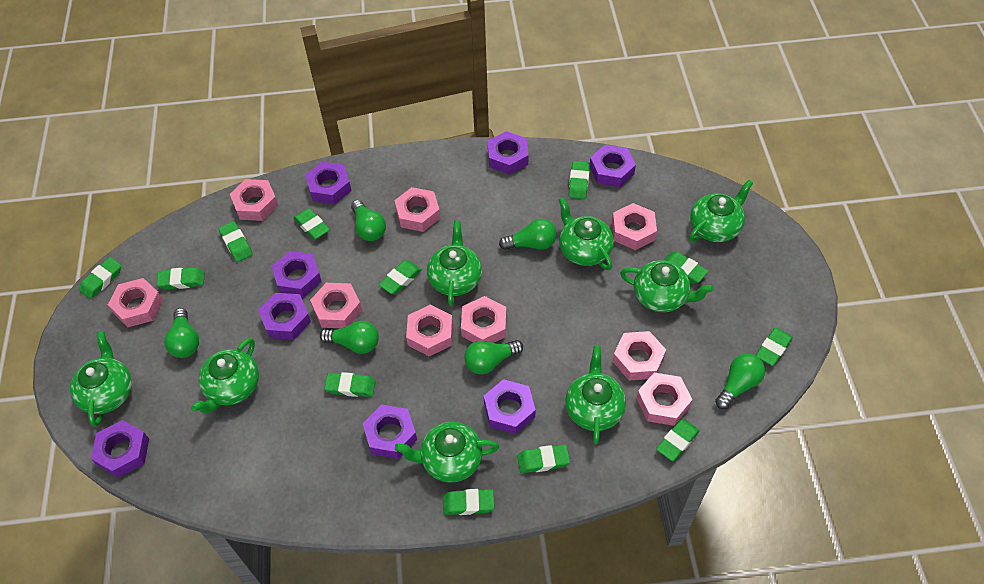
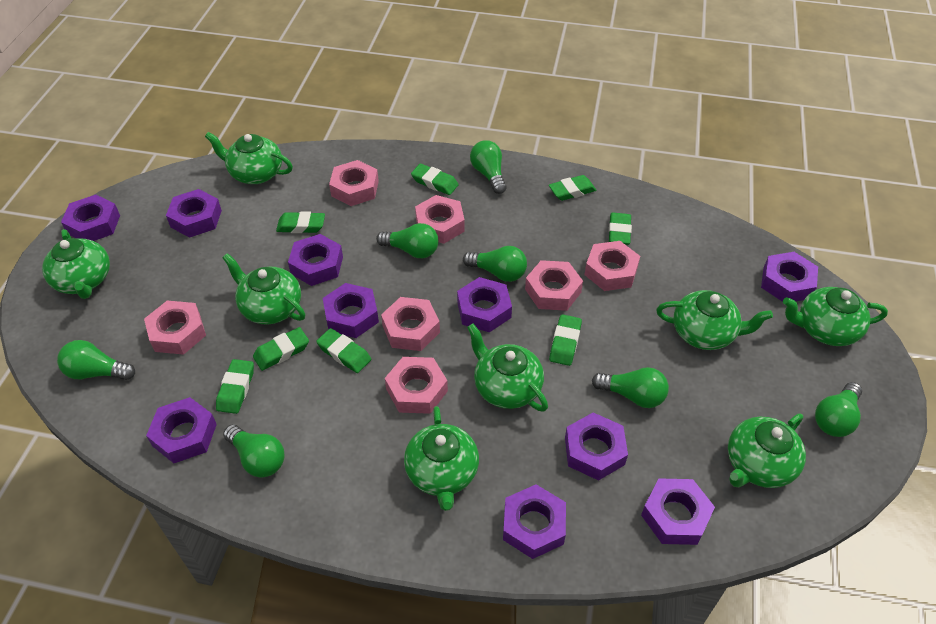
green eraser: 12 -> 8
green light bulb: 6 -> 7
pink nut: 9 -> 7
purple nut: 8 -> 10

